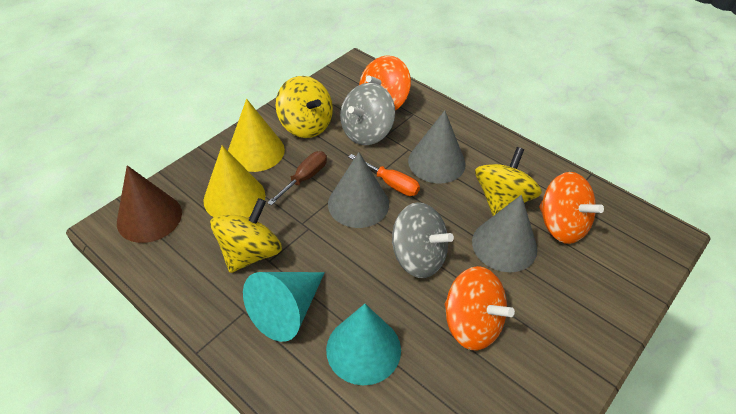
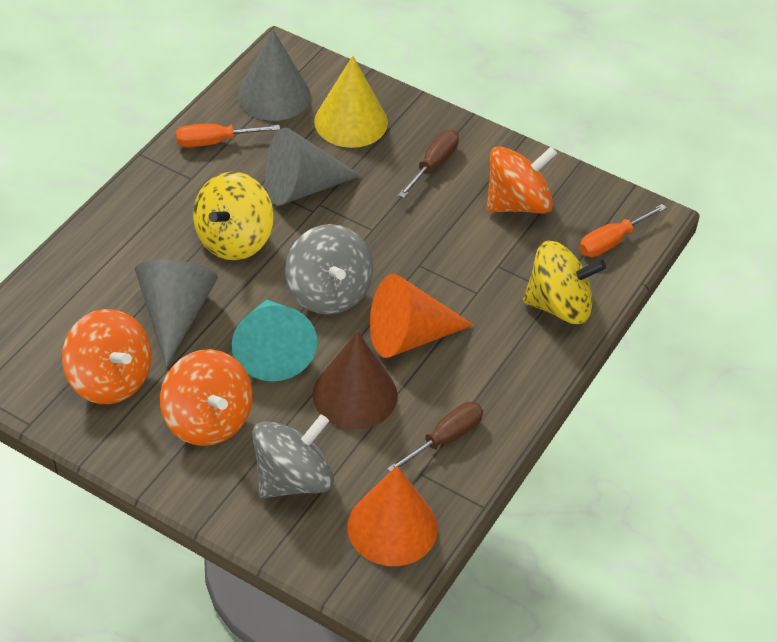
brown screwdriver: 1 -> 2
orange cone: 0 -> 2
orange screwdriver: 1 -> 2
turquoise cone: 2 -> 1
yellow cone: 2 -> 1
yellow spinning top: 3 -> 2

